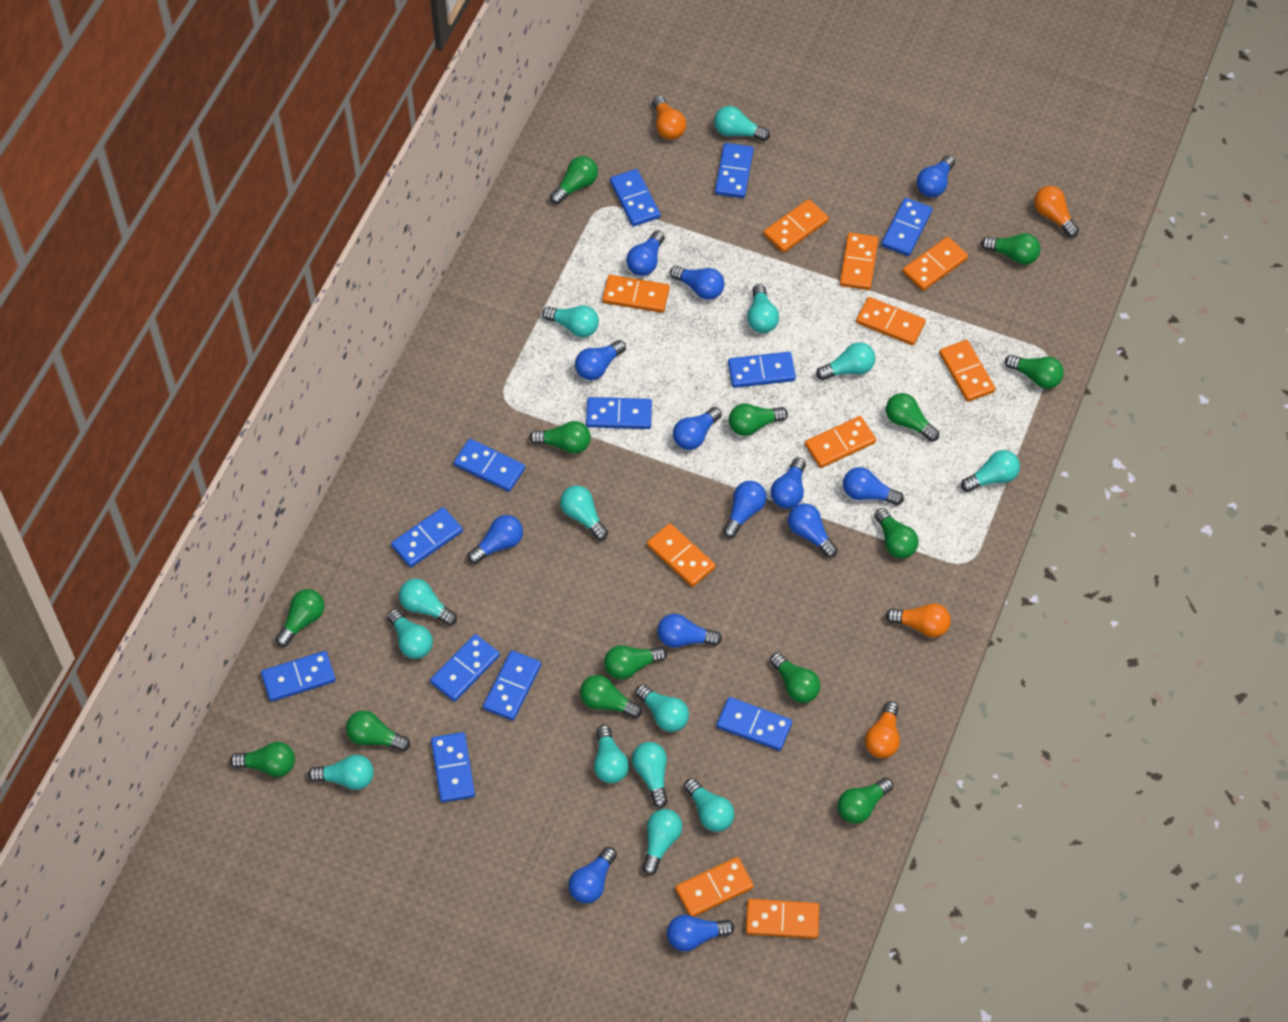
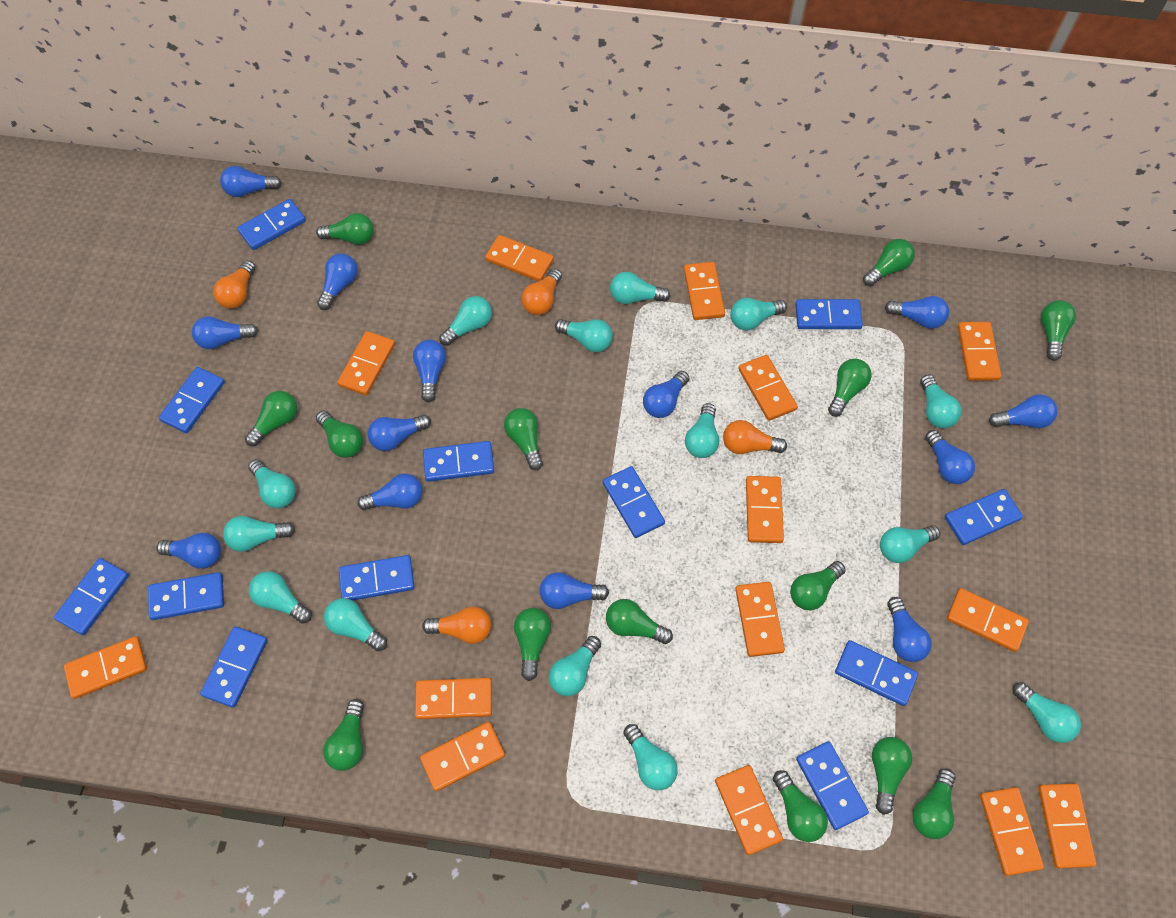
orange domino: 10 -> 14

